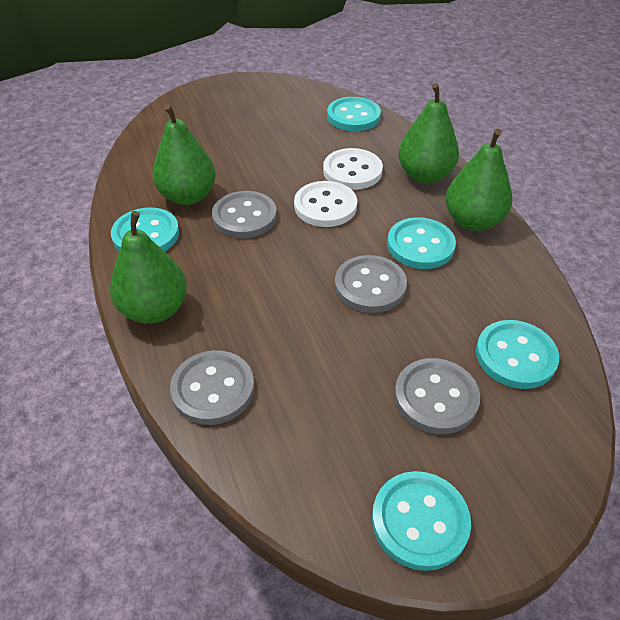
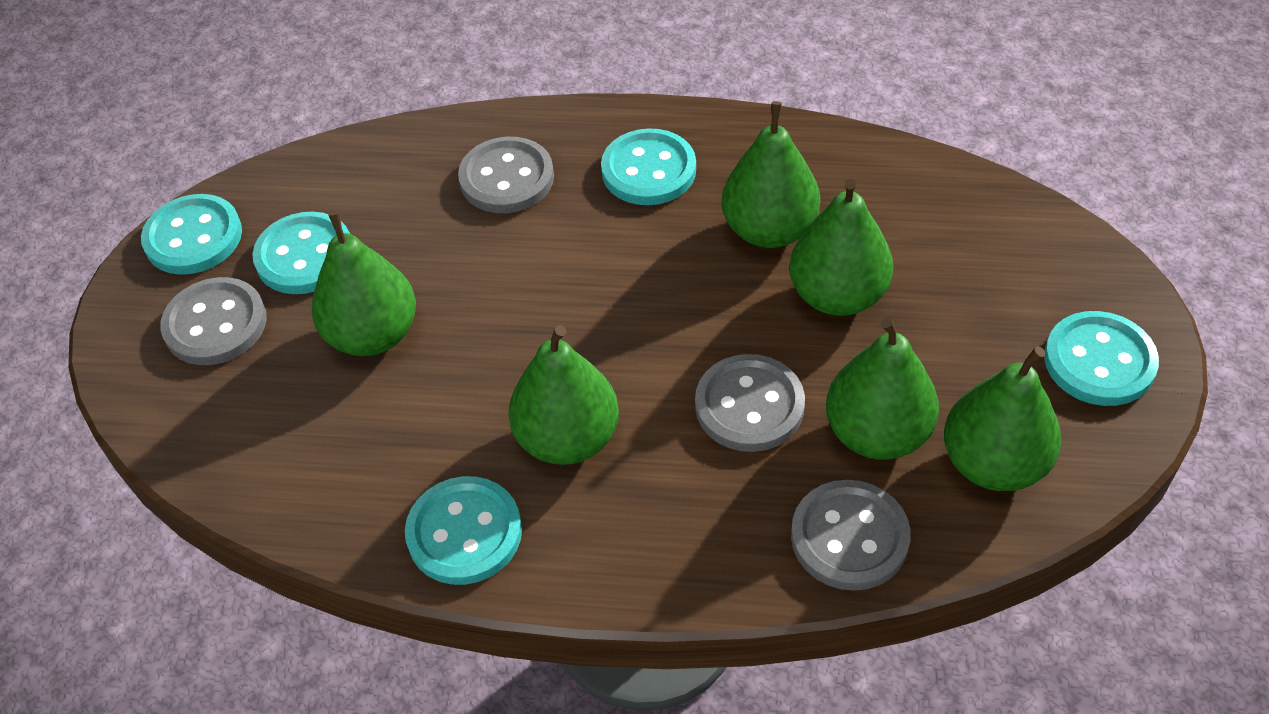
green pear: 4 -> 6
white button: 2 -> 0

